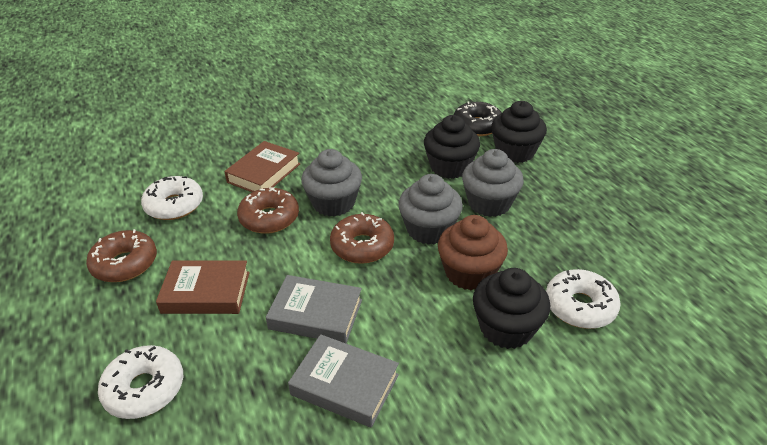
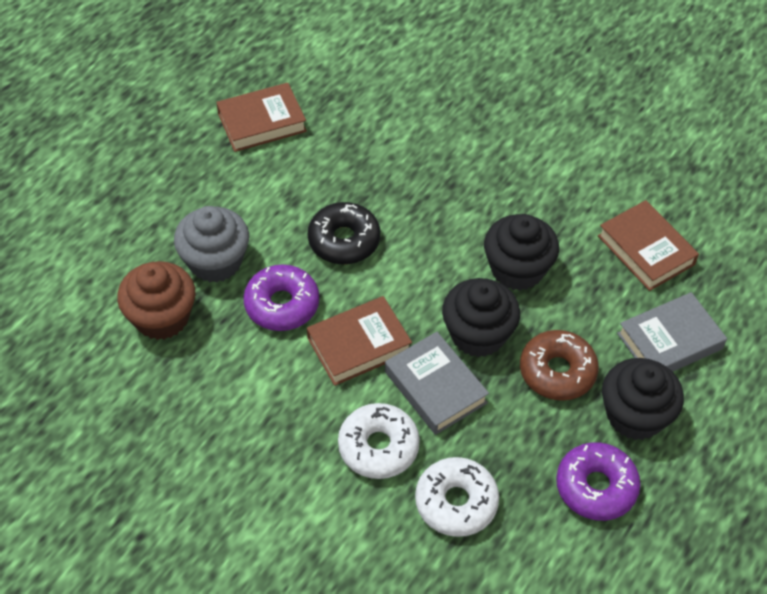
brown book: 2 -> 3
brown donut: 3 -> 1
grey cupcake: 3 -> 1
purple donut: 0 -> 2
white donut: 3 -> 2

